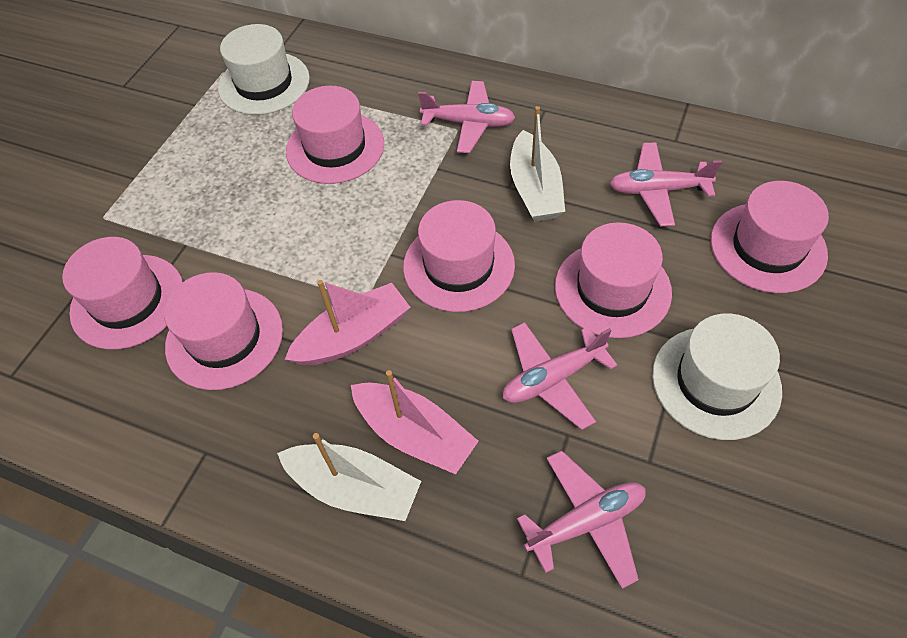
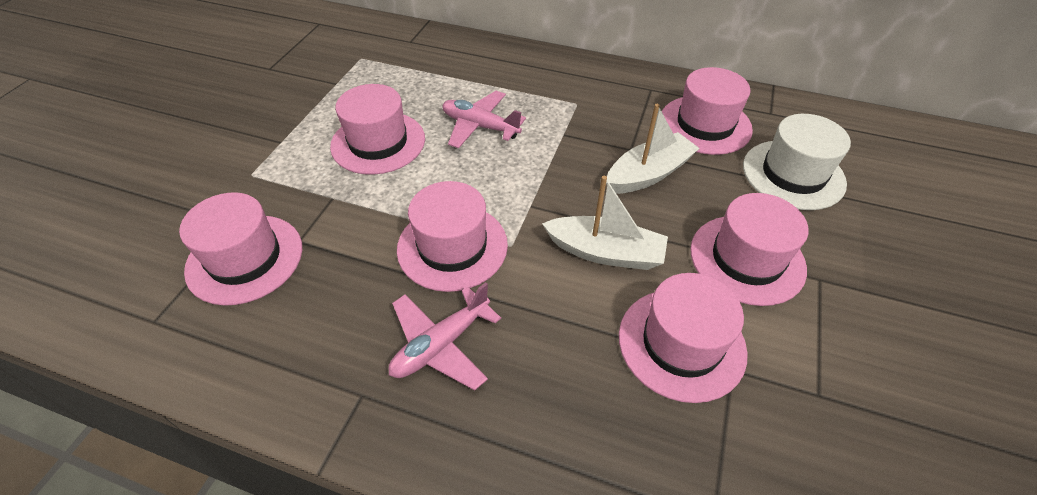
pink boat: 2 -> 0
pink plane: 4 -> 2
white hat: 2 -> 1

